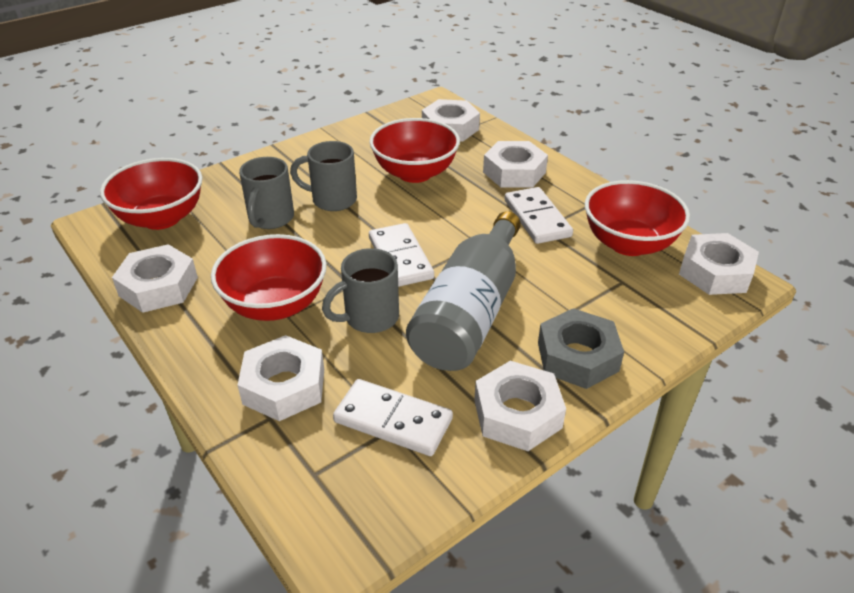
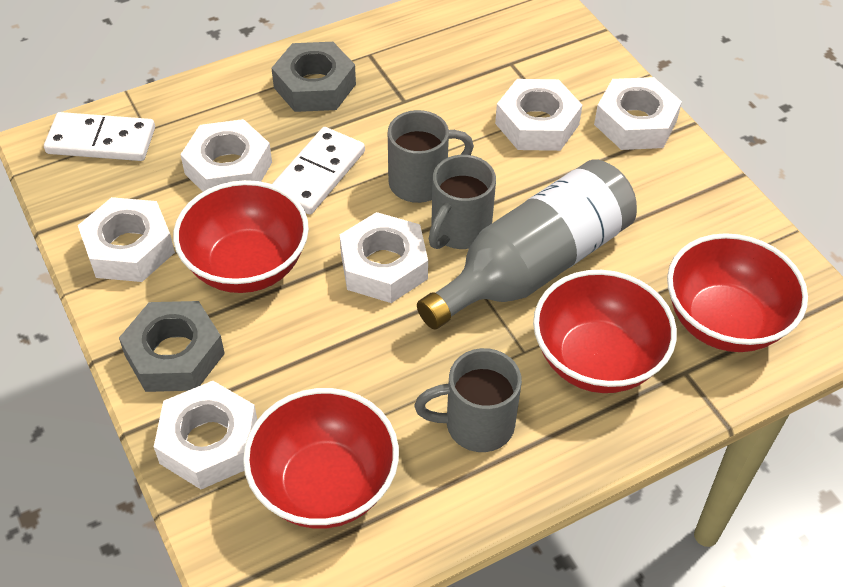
grey nut: 1 -> 2
white domino: 3 -> 2

